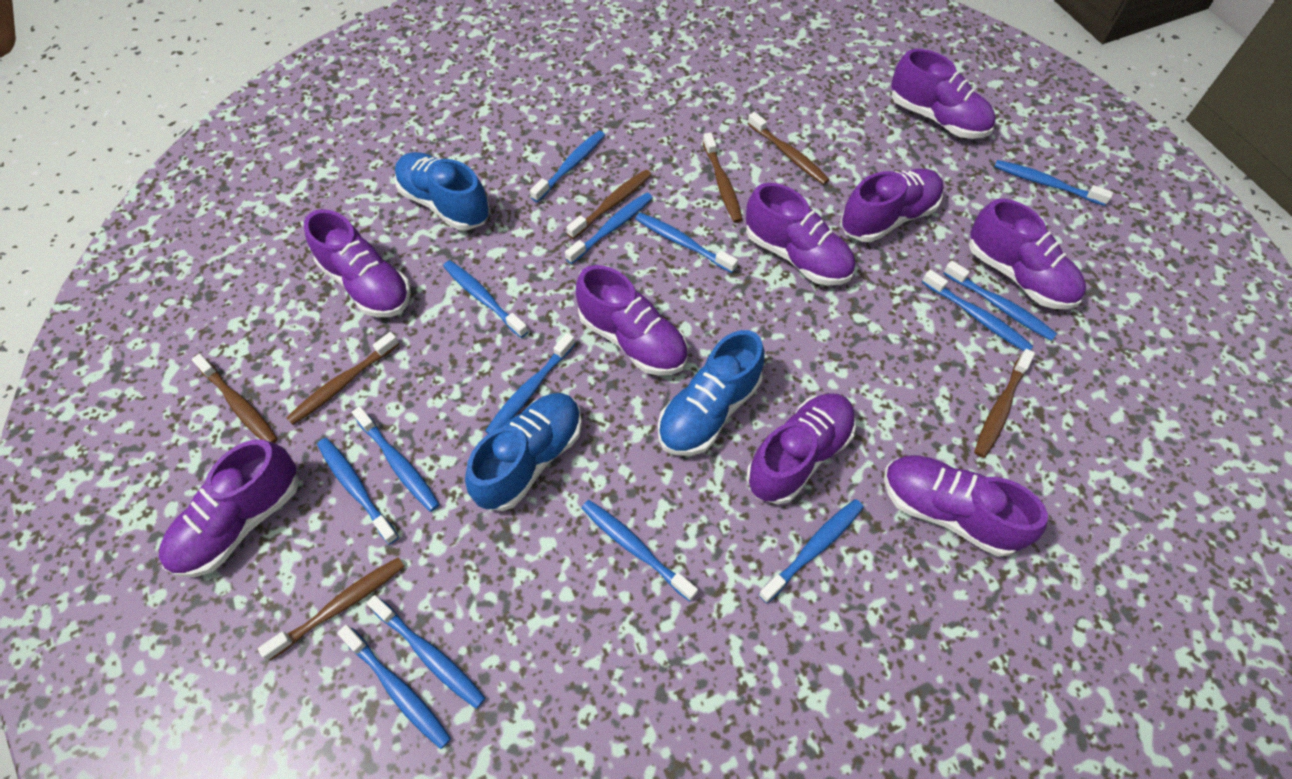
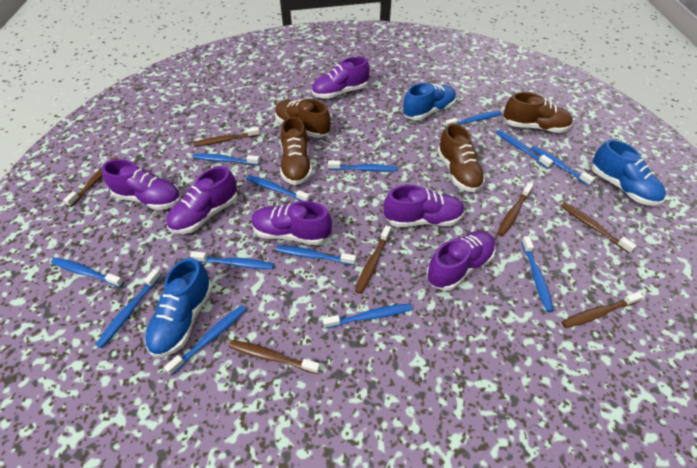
blue toothbrush: 14 -> 13
brown shoe: 0 -> 4
purple shoe: 9 -> 6

